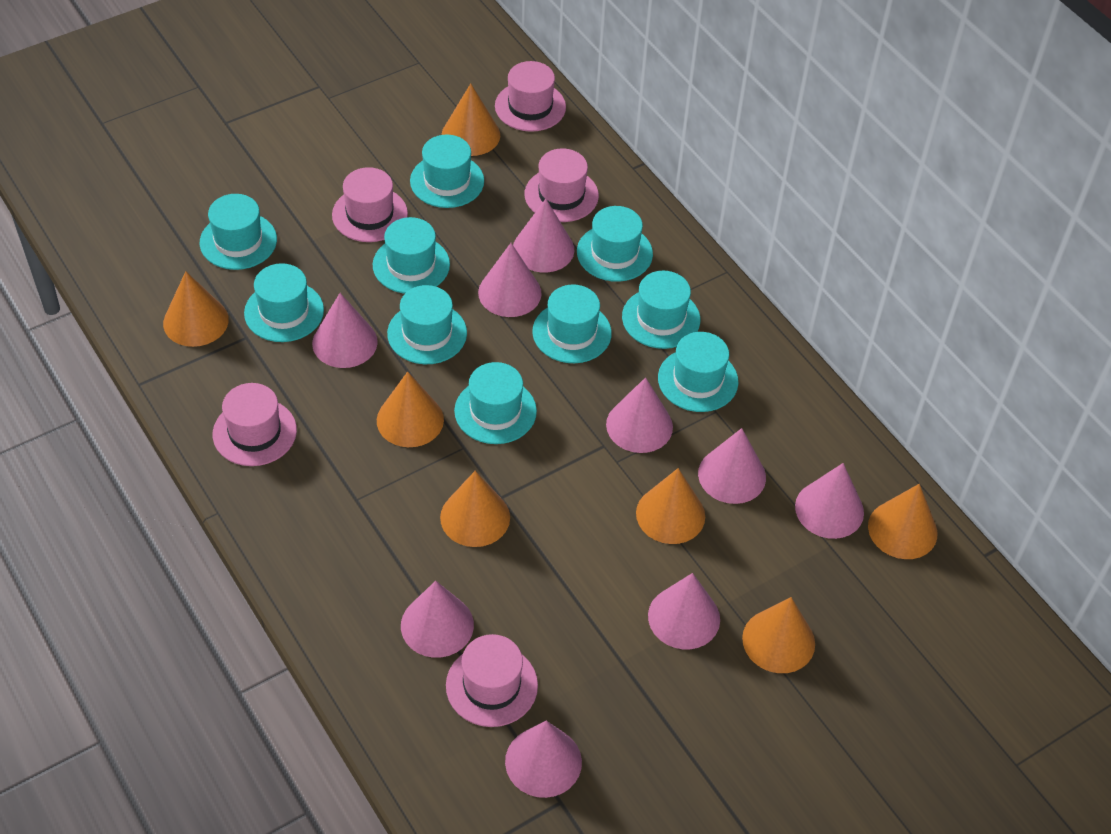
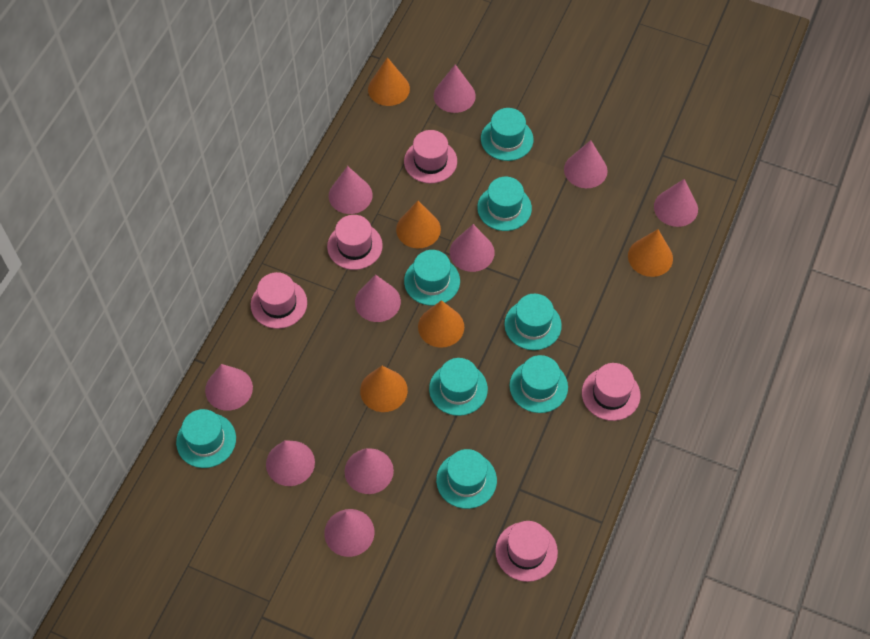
orange cone: 7 -> 5
pink cone: 9 -> 10
turquoise hat: 10 -> 8

